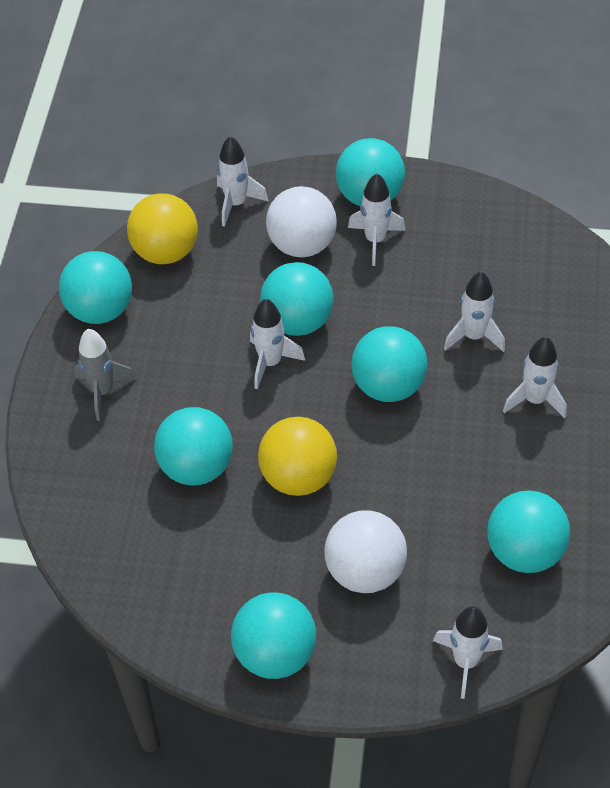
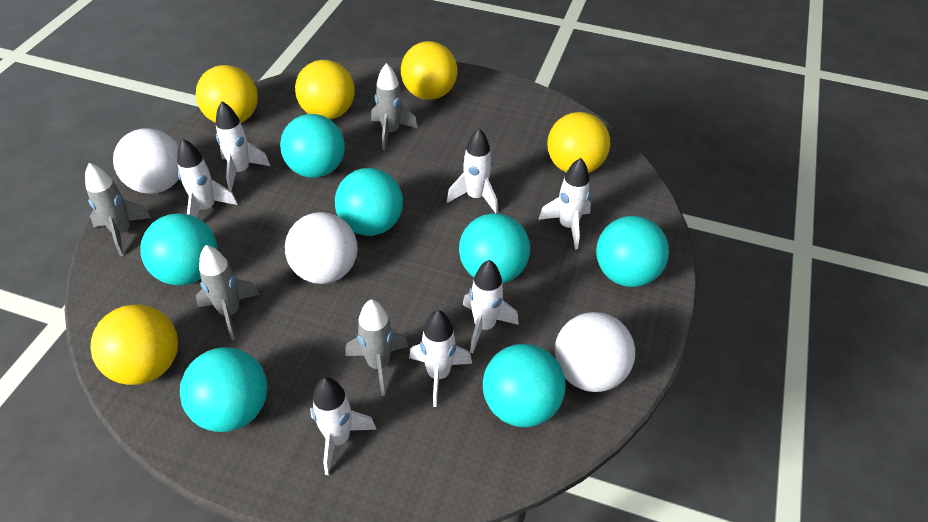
grey rocket: 1 -> 4
white ball: 2 -> 3
white rocket: 6 -> 7
yellow ball: 2 -> 5

